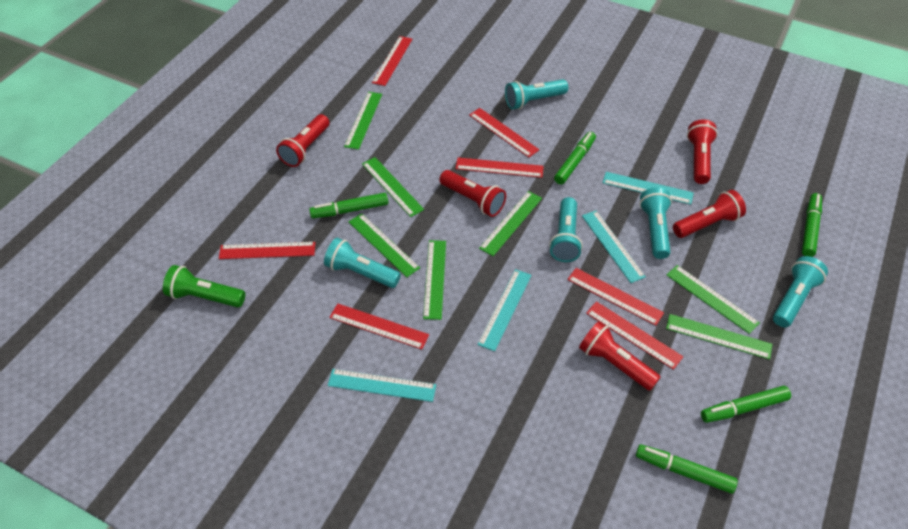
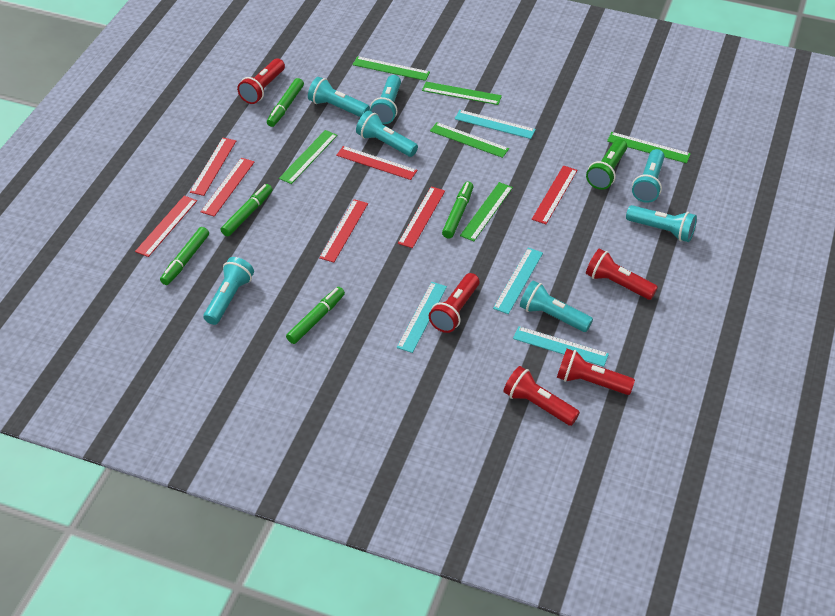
green ruler: 7 -> 6
turquoise flashlight: 5 -> 7

